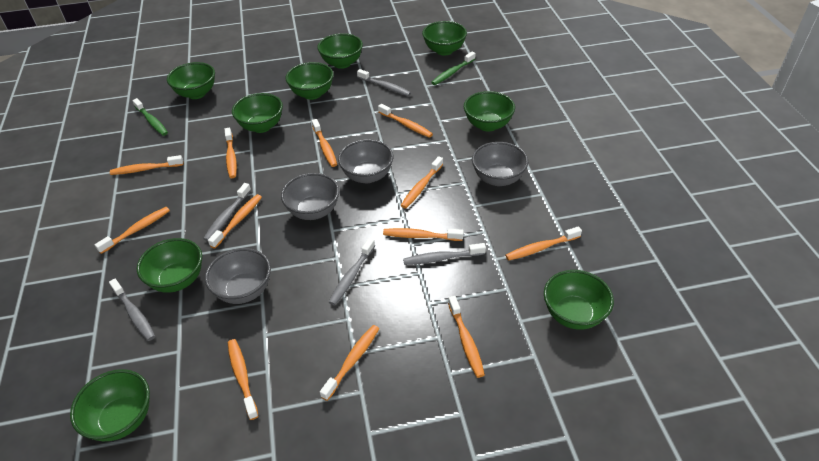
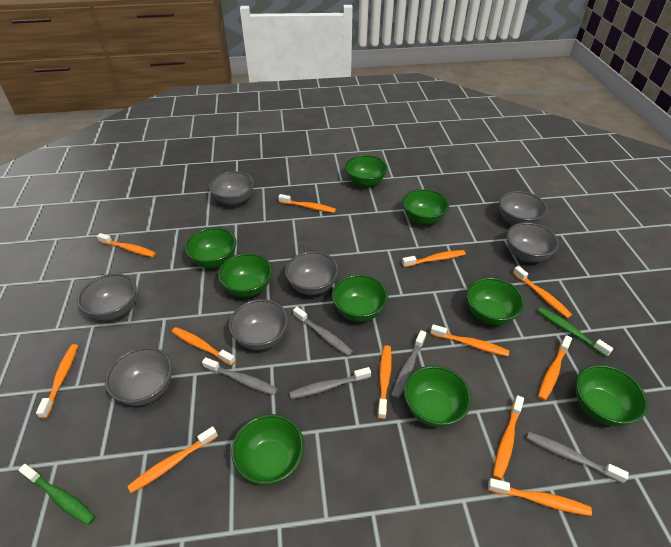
grey bowl: 4 -> 7

